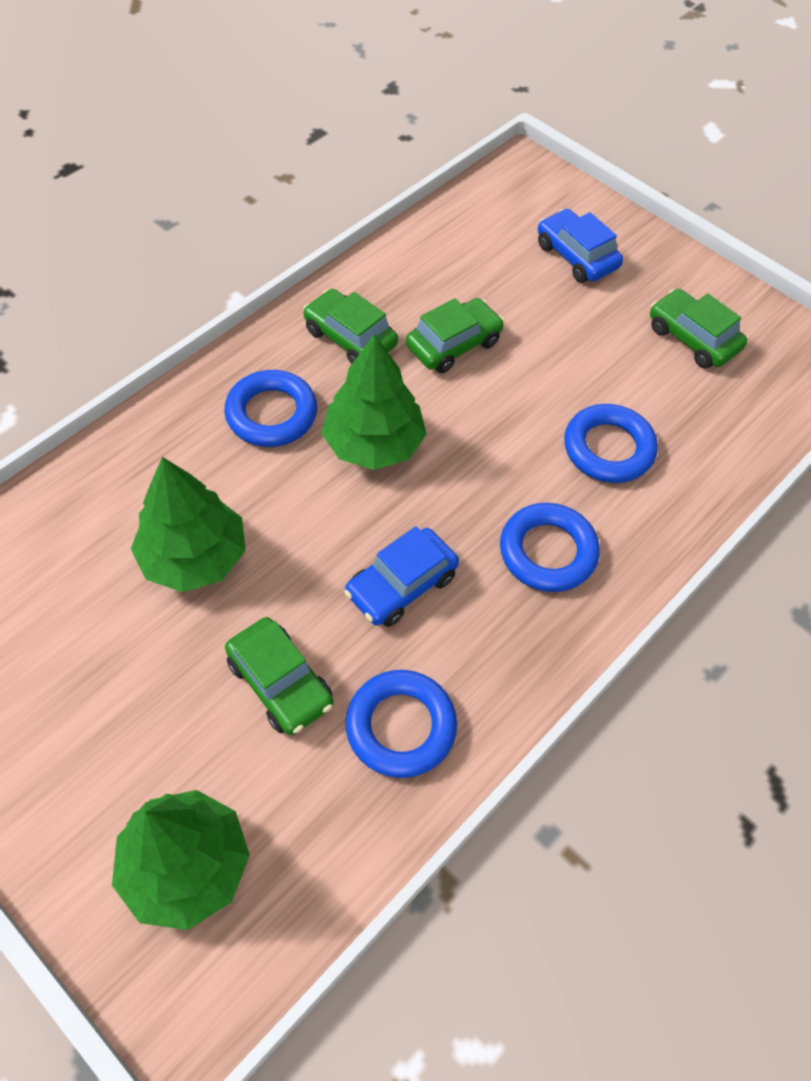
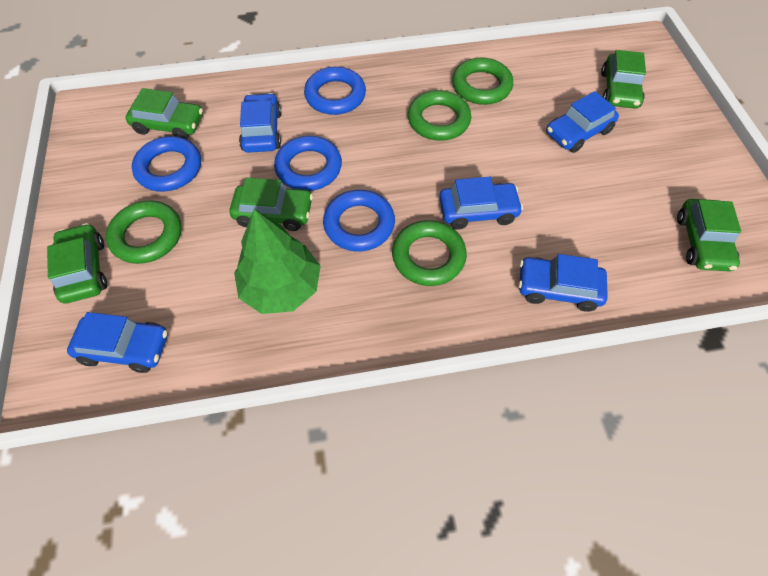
blue car: 2 -> 5
green car: 4 -> 5
green ring: 0 -> 4
green tree: 3 -> 1

